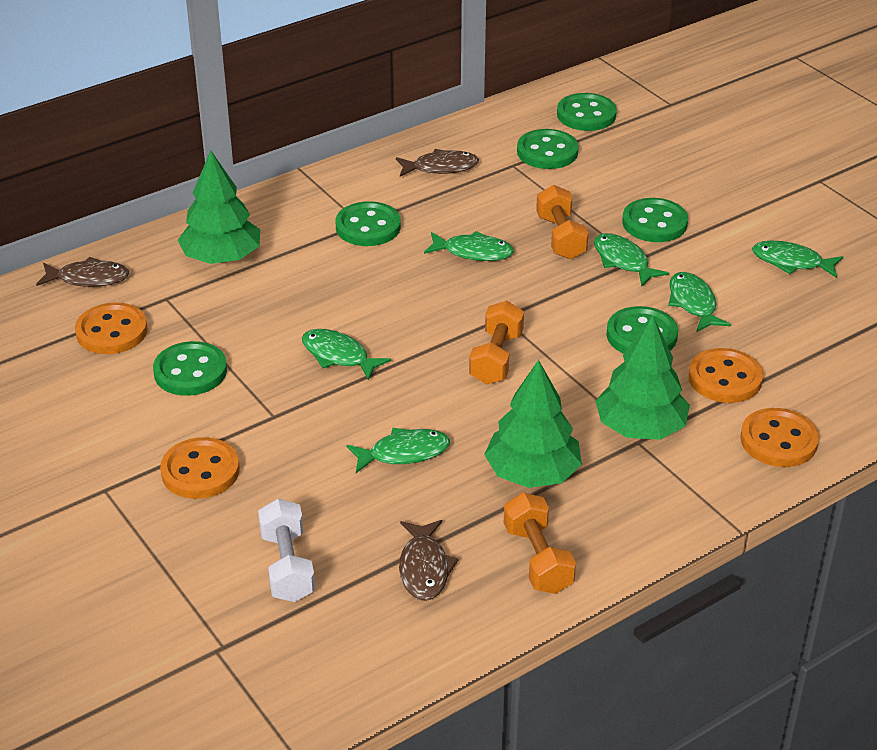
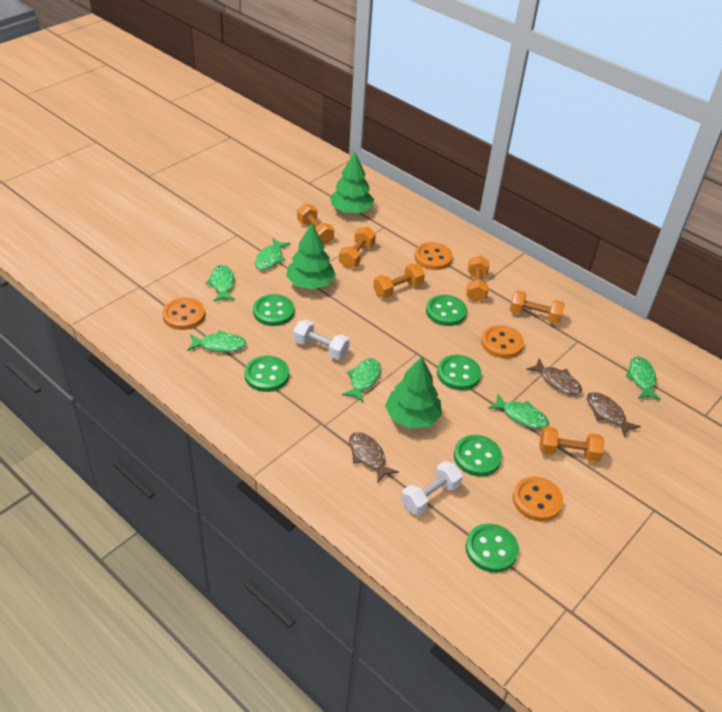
orange dumbbell: 3 -> 6
white dumbbell: 1 -> 2

